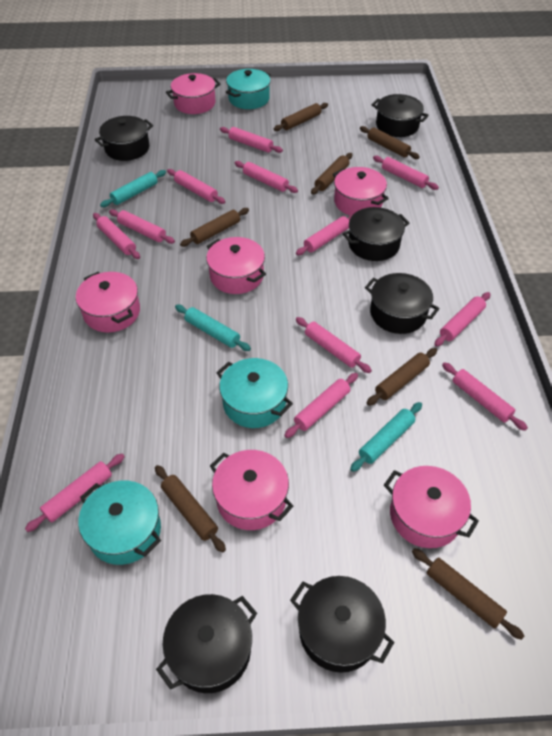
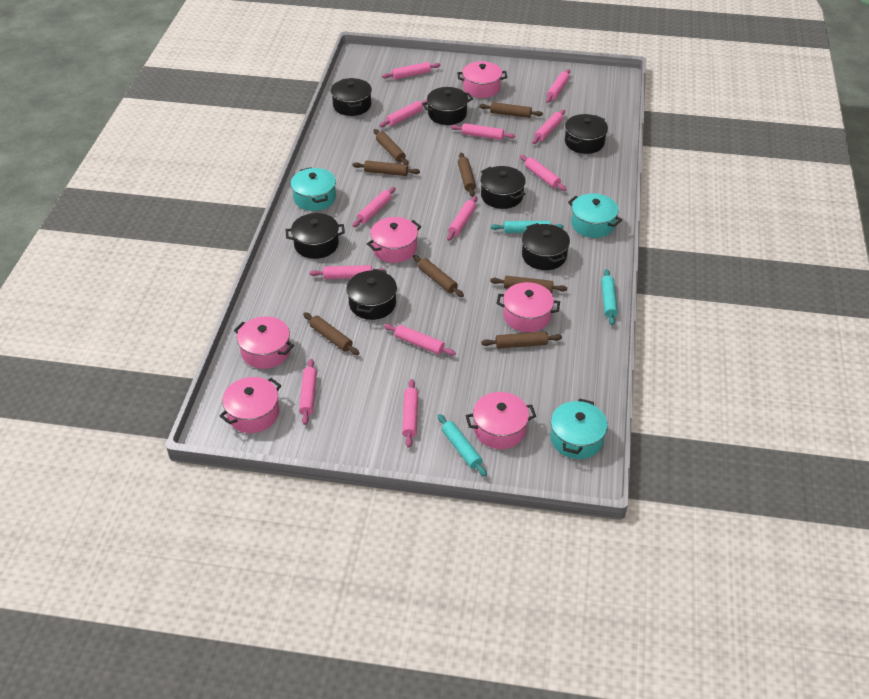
black pot: 6 -> 7
brown rolling pin: 7 -> 8

